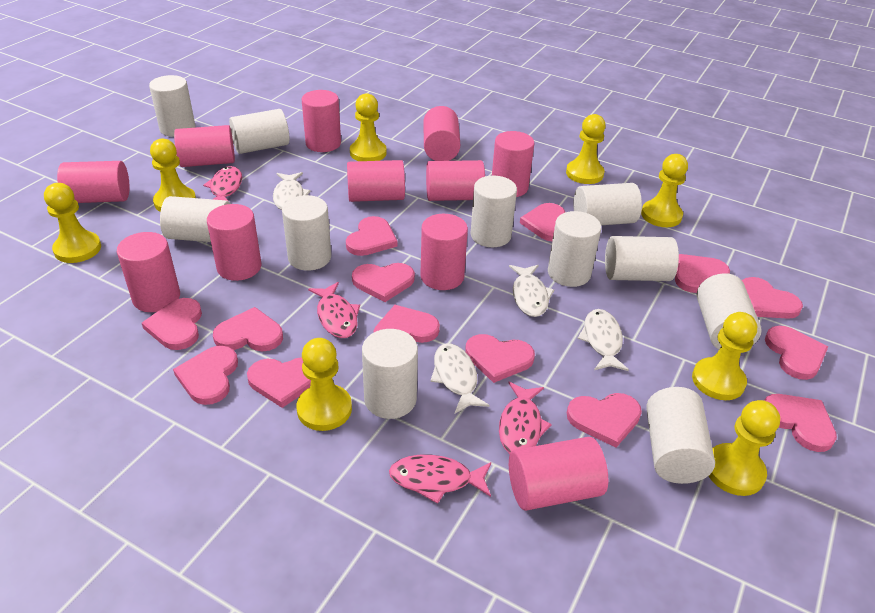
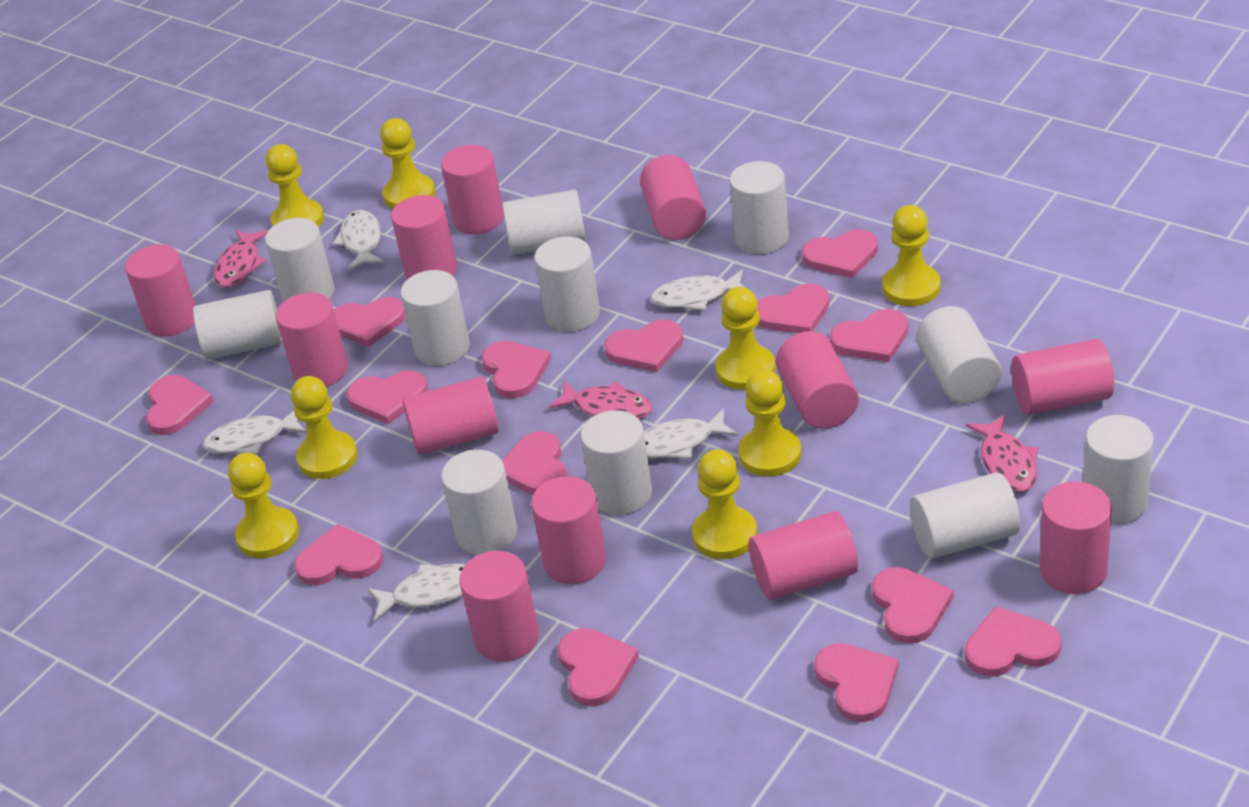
pink cylinder: 11 -> 12
pink fish: 4 -> 3
white fish: 4 -> 5

